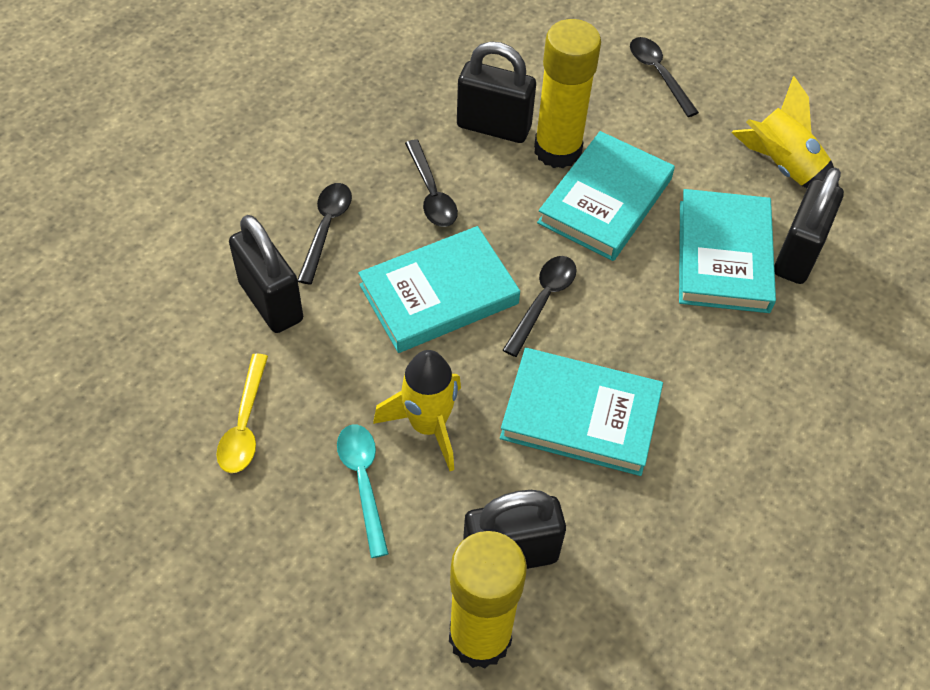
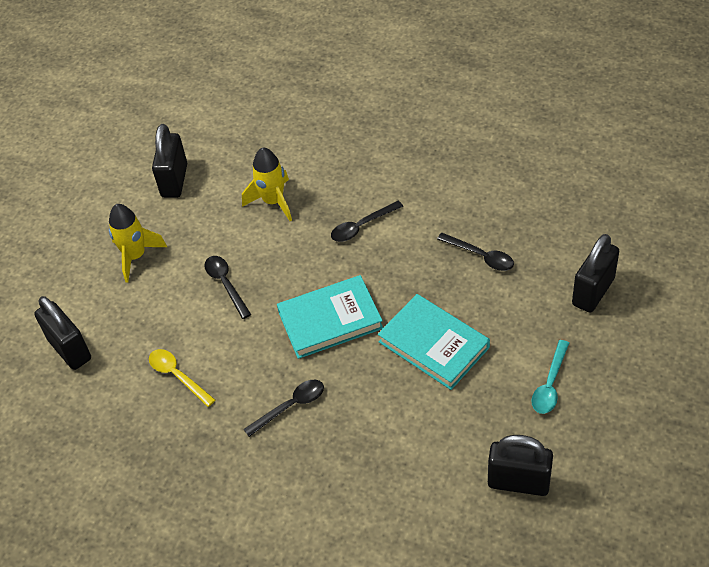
turquoise book: 4 -> 2
yellow glue stick: 2 -> 0

